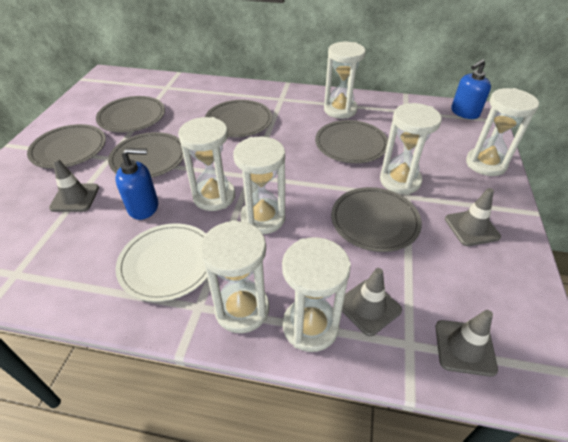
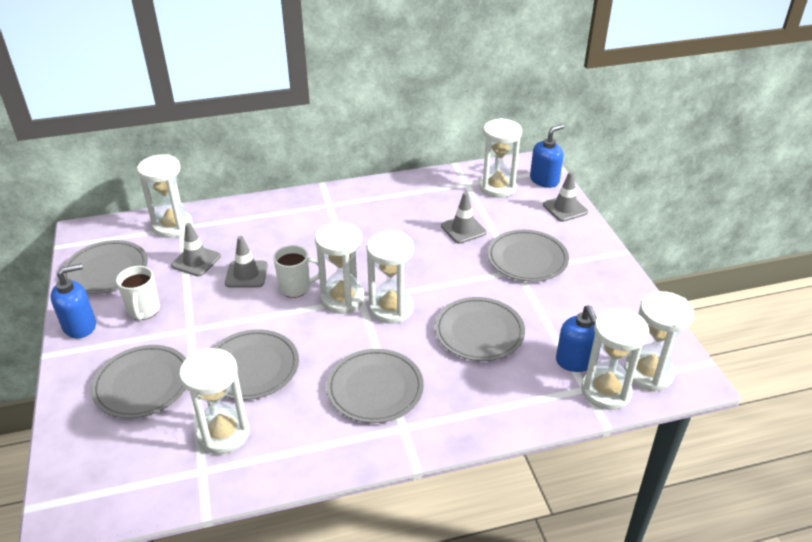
blue soap dispenser: 2 -> 3
white mug: 0 -> 2
white plate: 1 -> 0

